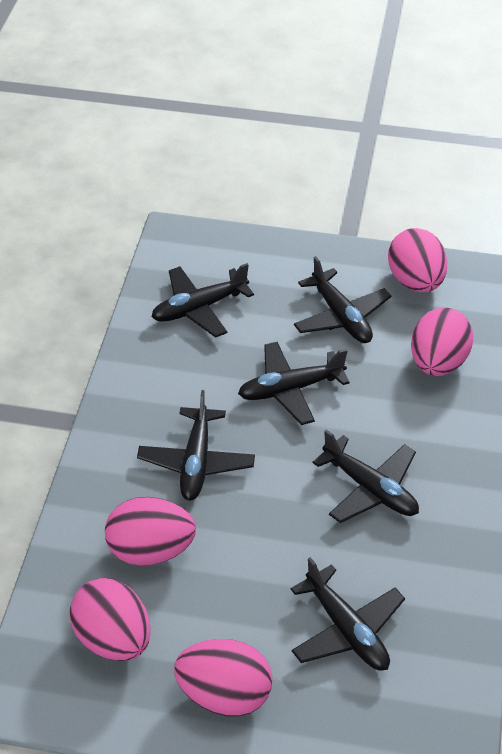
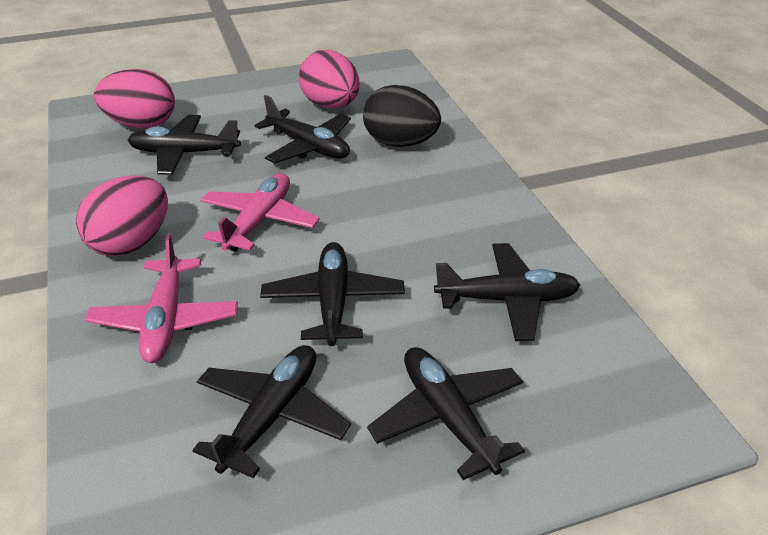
black egg: 0 -> 1
pink egg: 5 -> 3
pink plane: 0 -> 2

